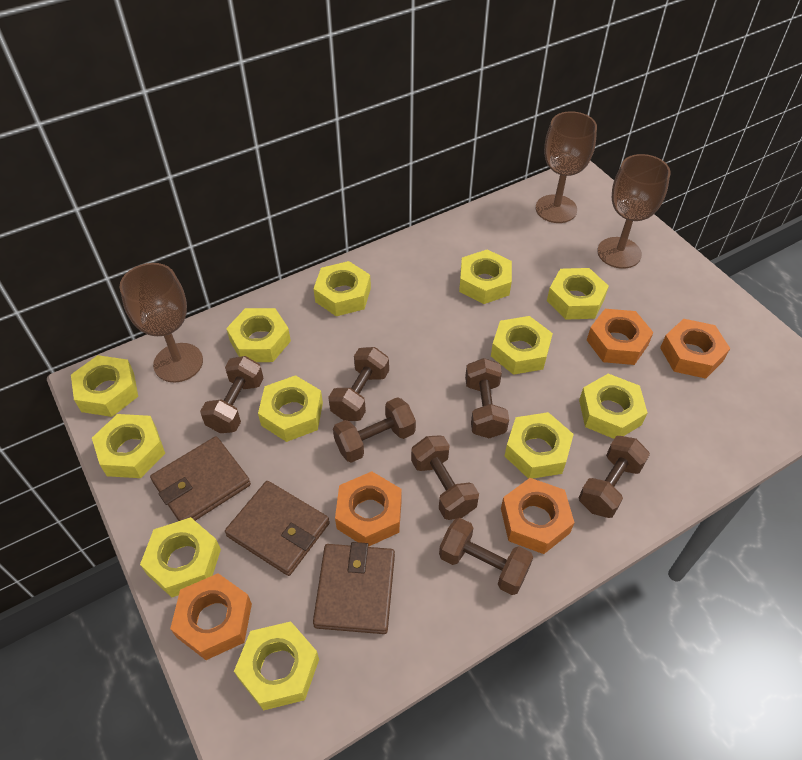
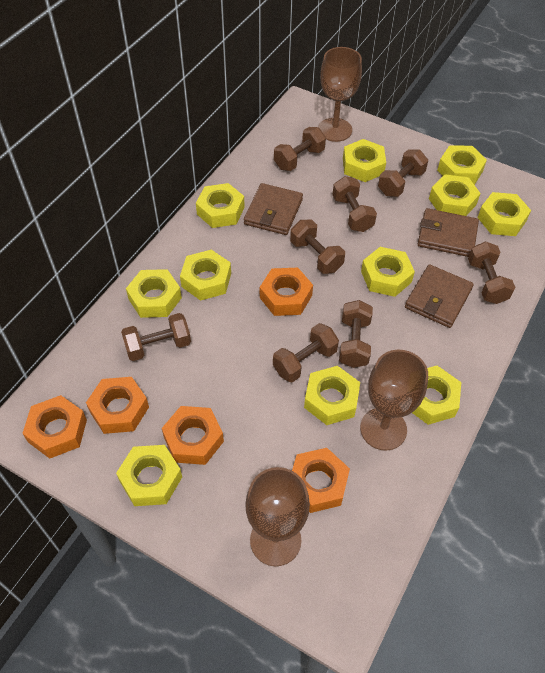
brown dumbbell: 7 -> 8
yellow nut: 12 -> 11

